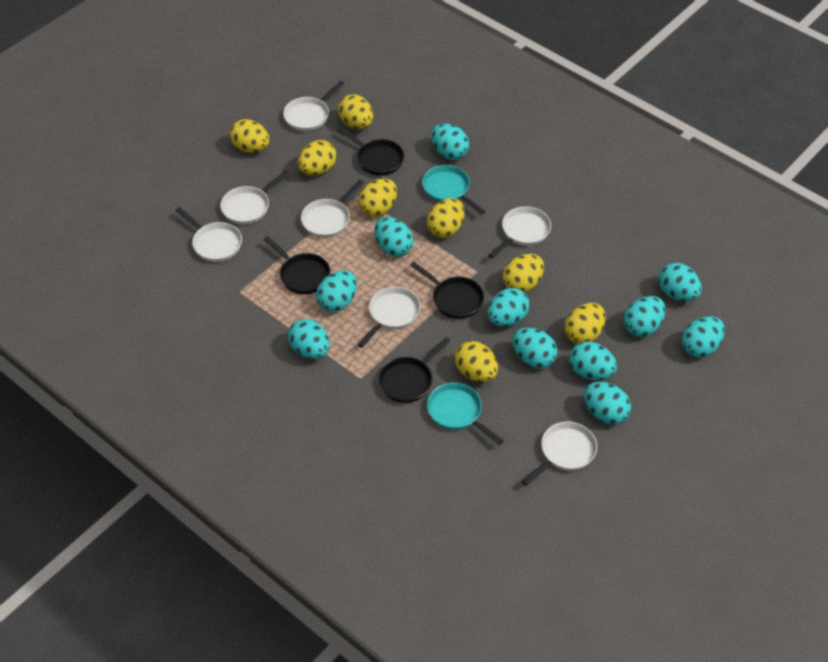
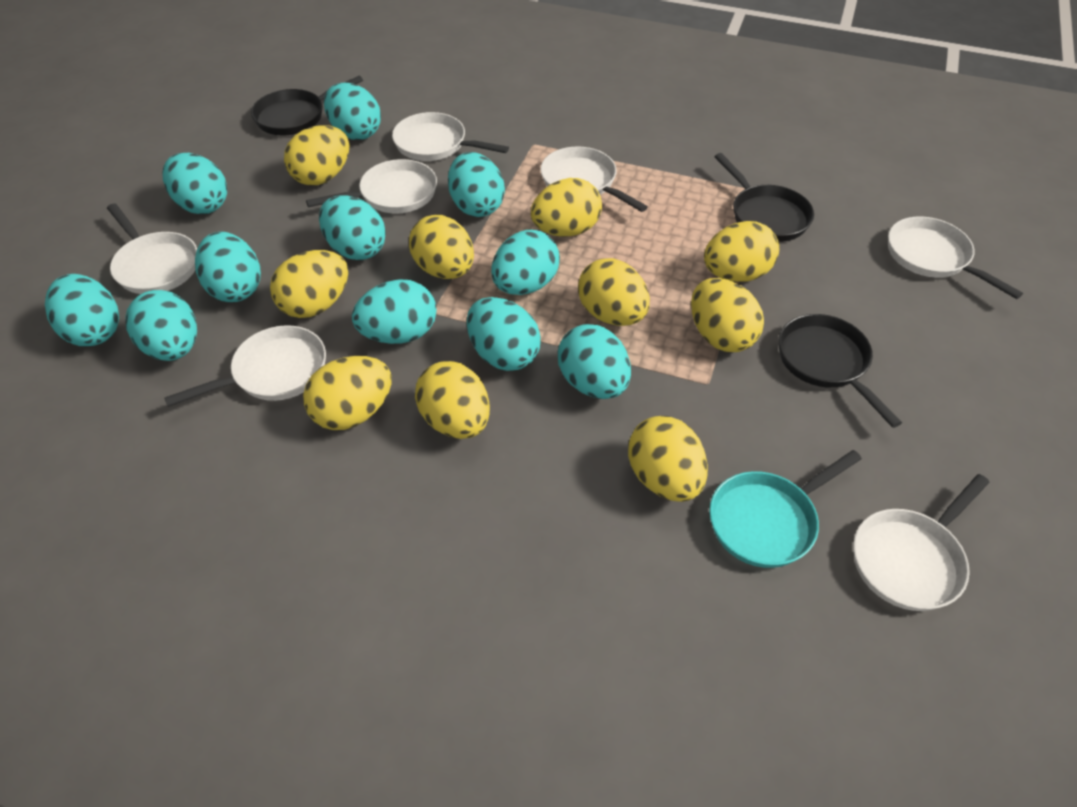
black pan: 4 -> 3
turquoise pan: 2 -> 1
yellow egg: 8 -> 10

